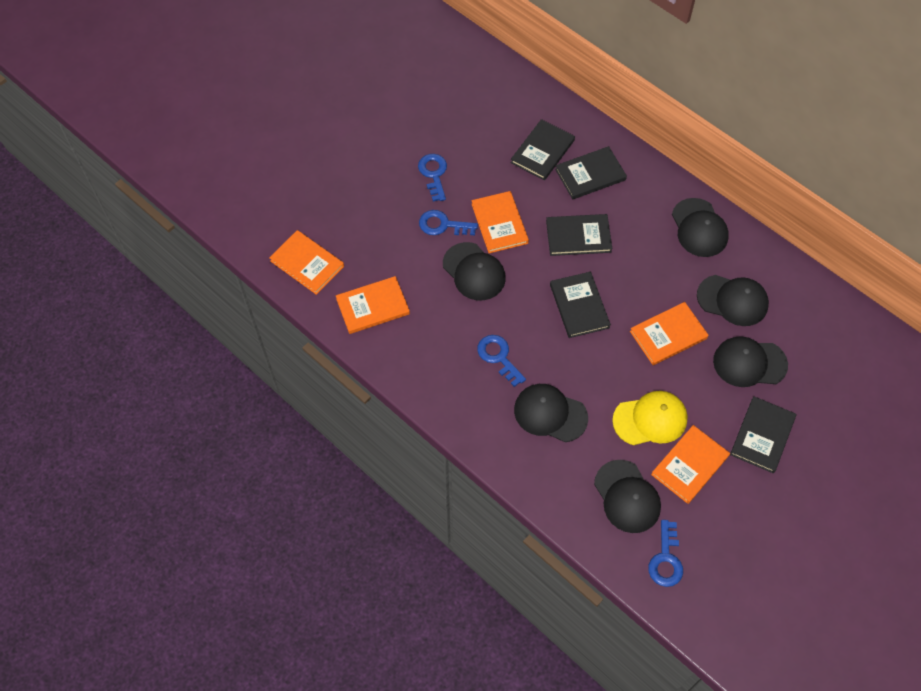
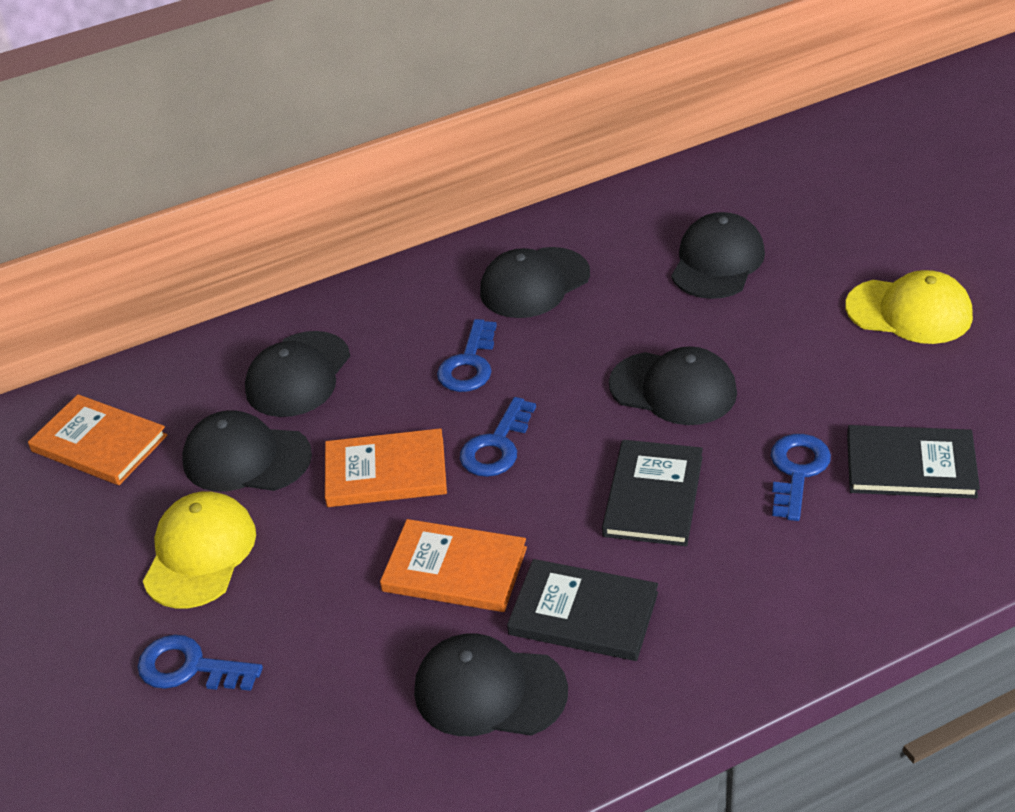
black book: 5 -> 3
orange book: 5 -> 3
yellow cap: 1 -> 2

